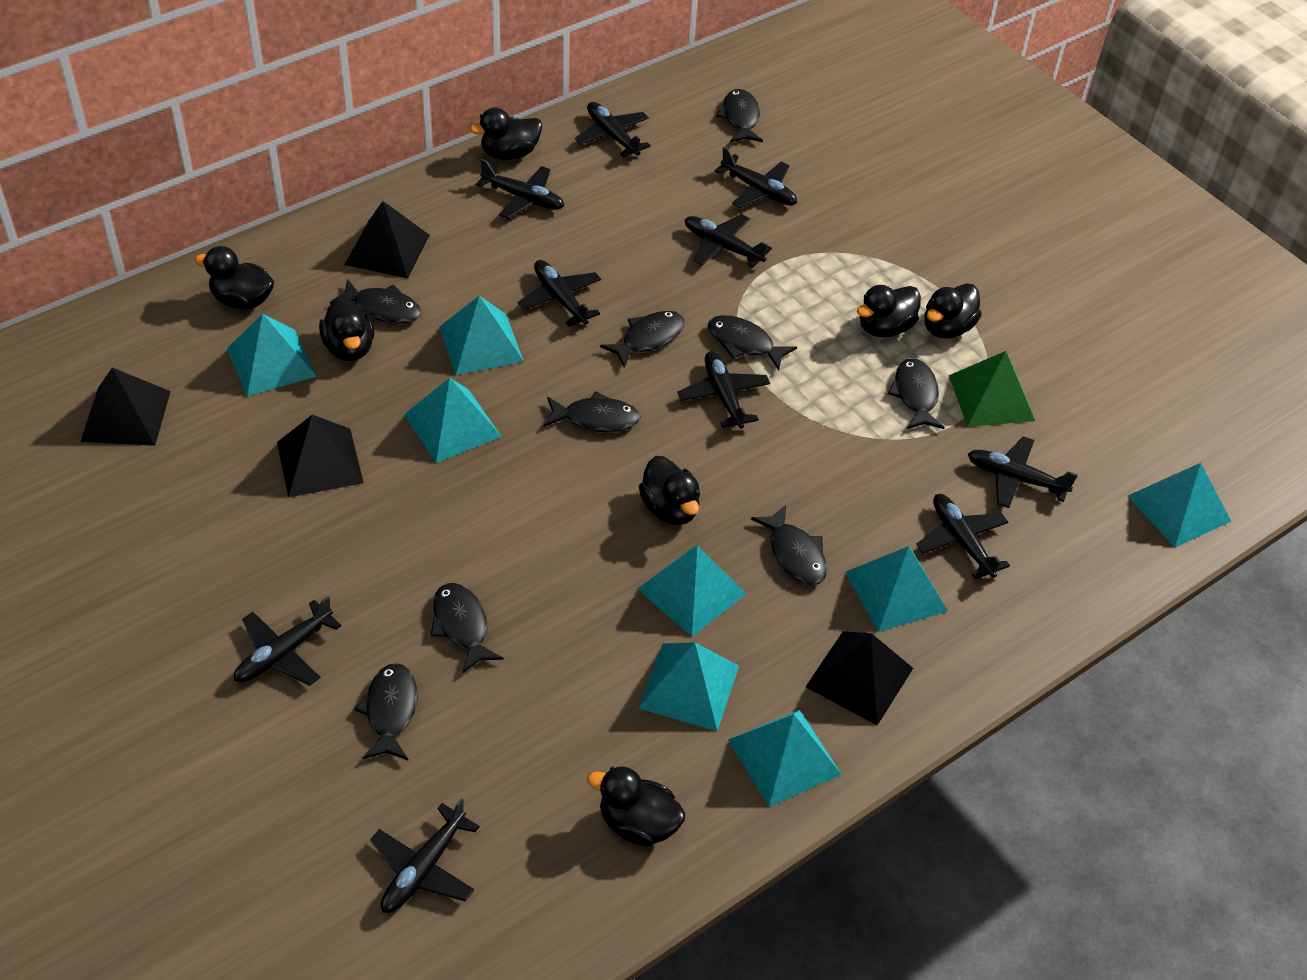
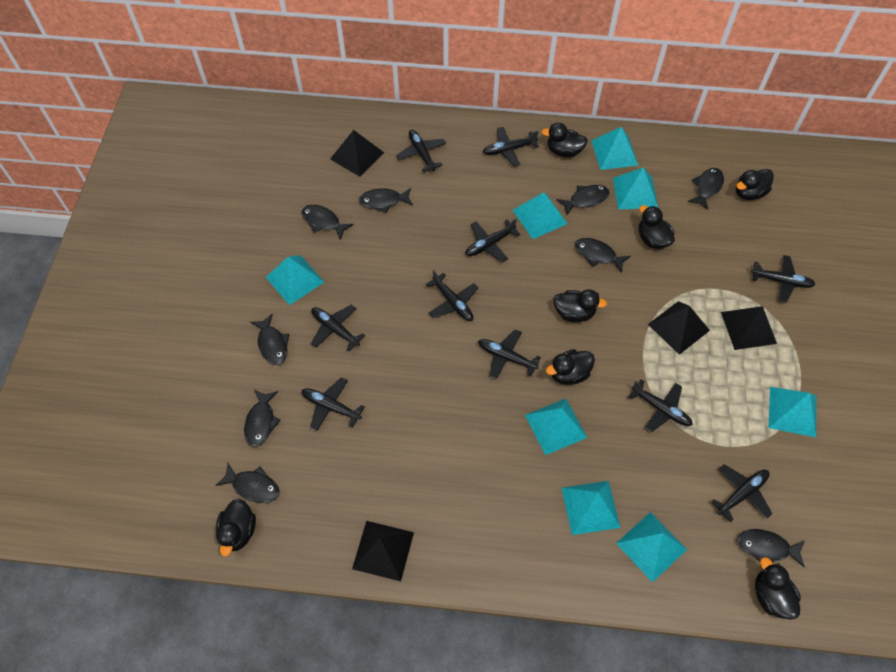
green pyramid: 1 -> 0

